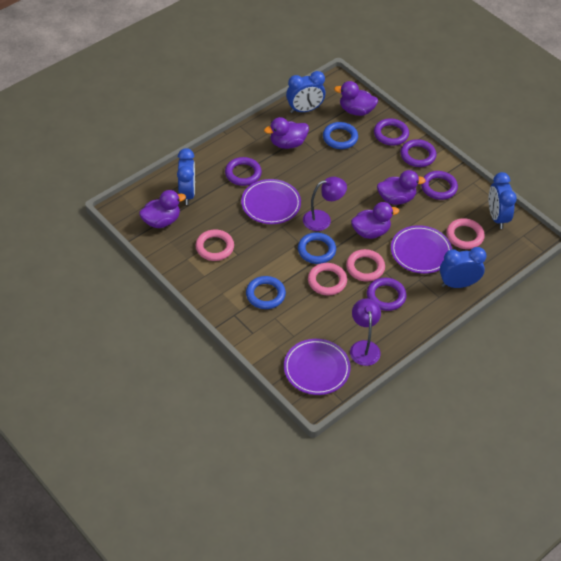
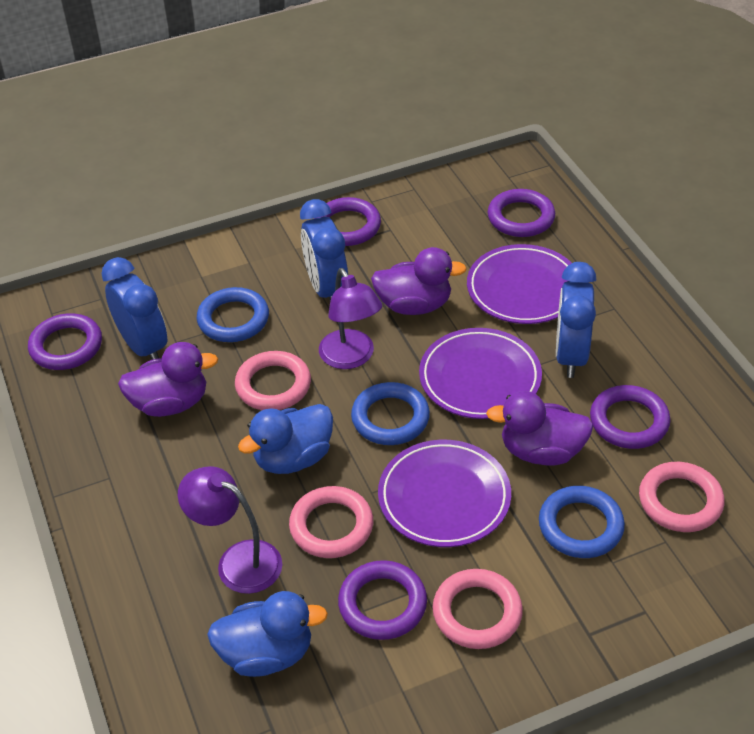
blue clock: 4 -> 3
blue duck: 0 -> 2
purple duck: 5 -> 3

